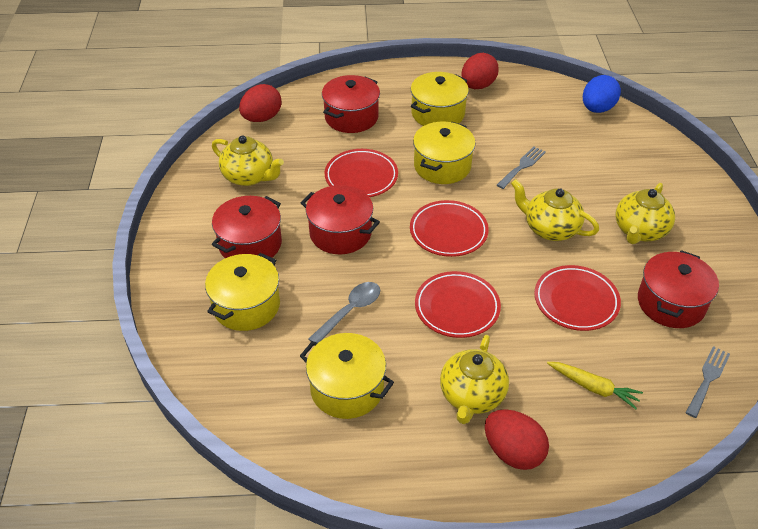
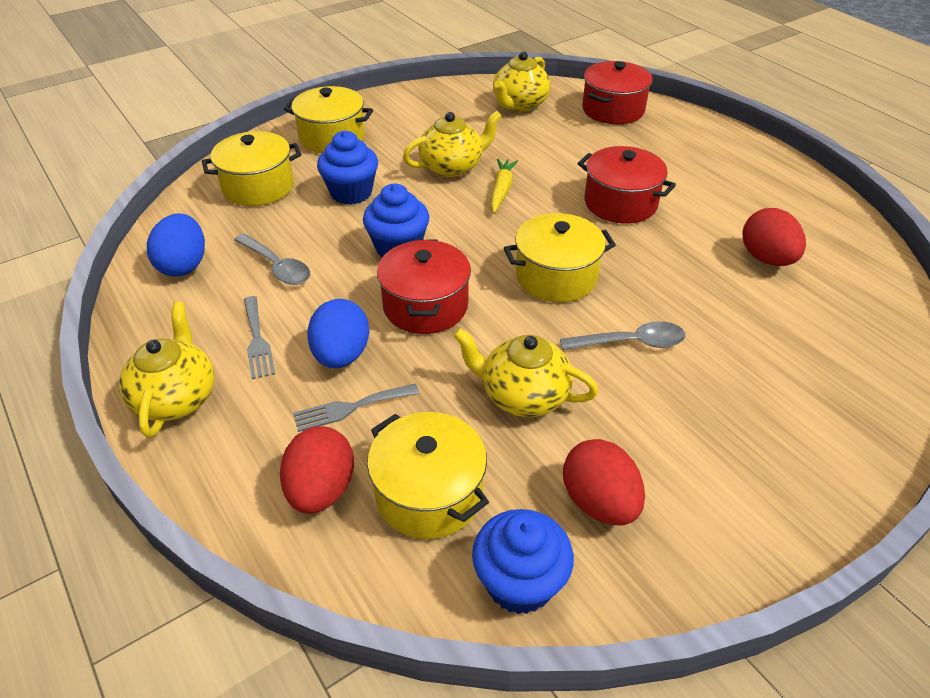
blue cupcake: 0 -> 3
blue egg: 1 -> 2
grey spoon: 1 -> 2
red plate: 4 -> 0
red pot: 4 -> 3

